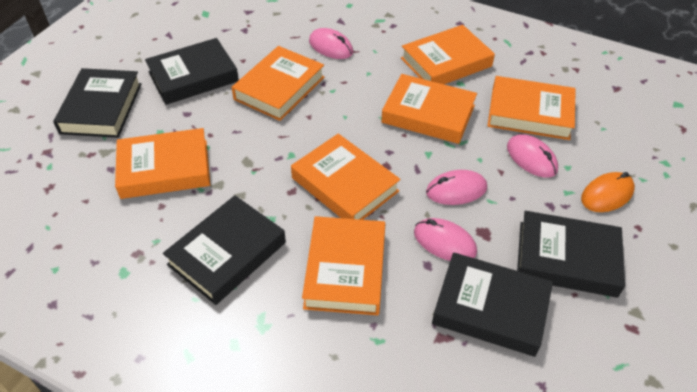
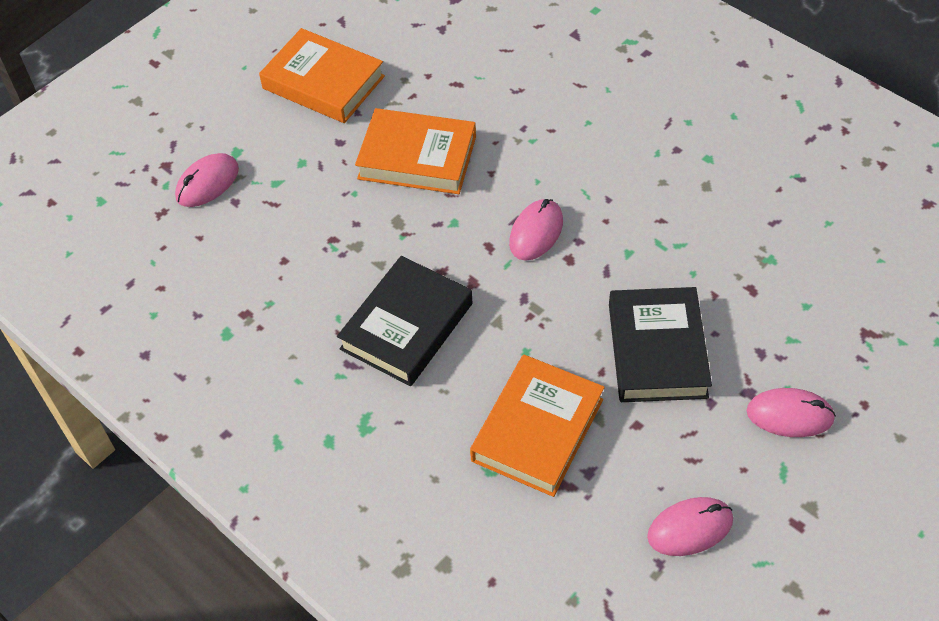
black book: 5 -> 2
orange book: 7 -> 3
orange mouse: 1 -> 0

